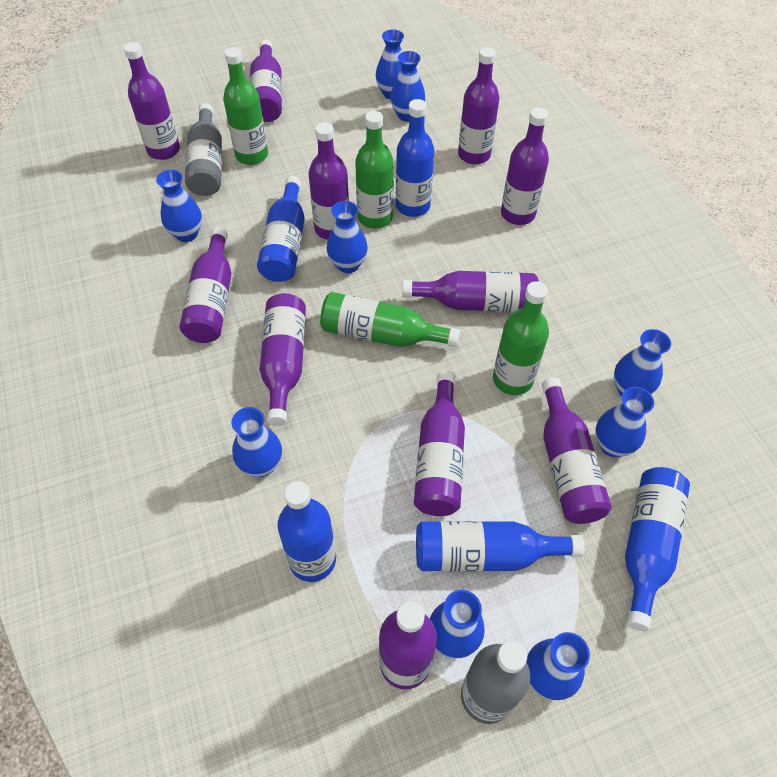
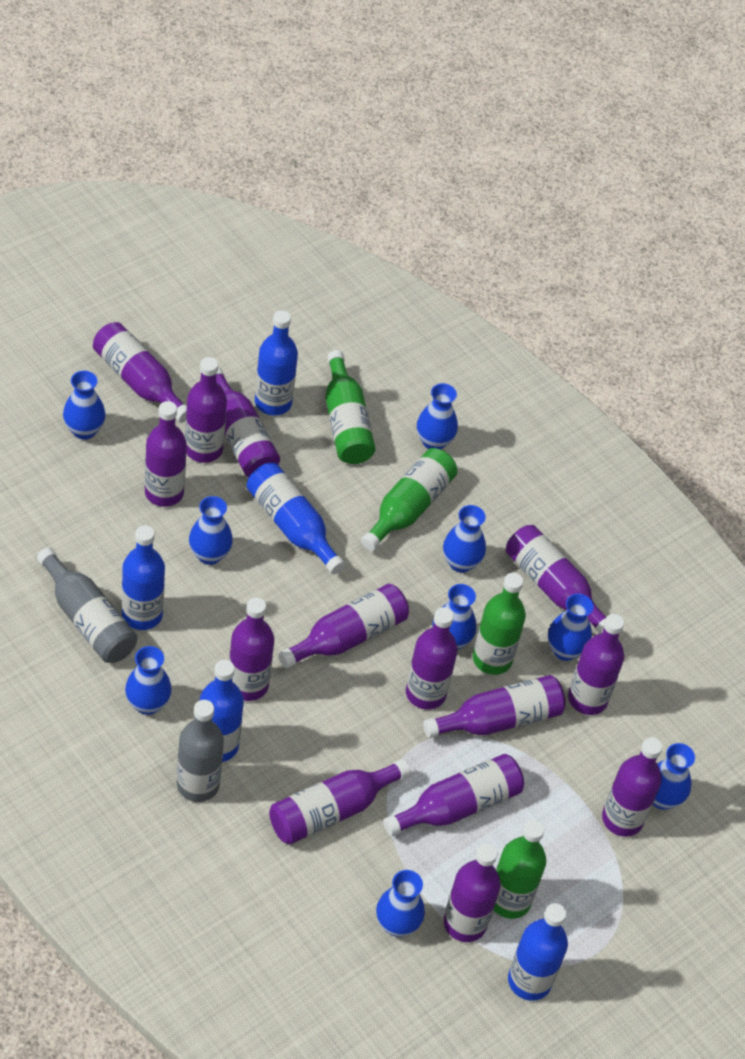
purple bottle: 11 -> 14

